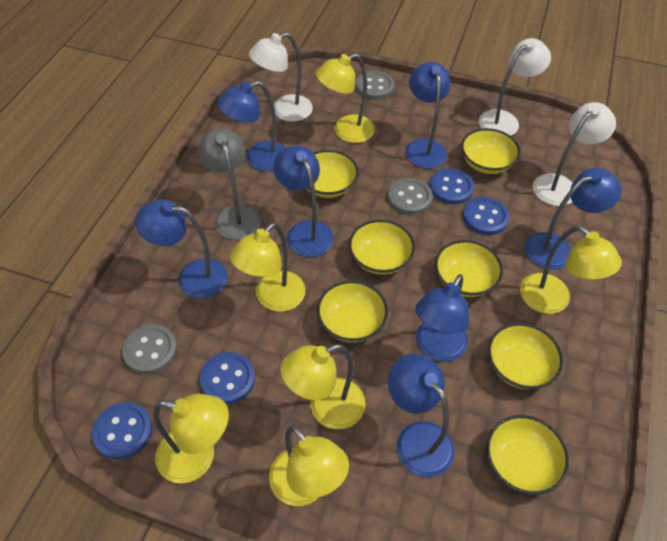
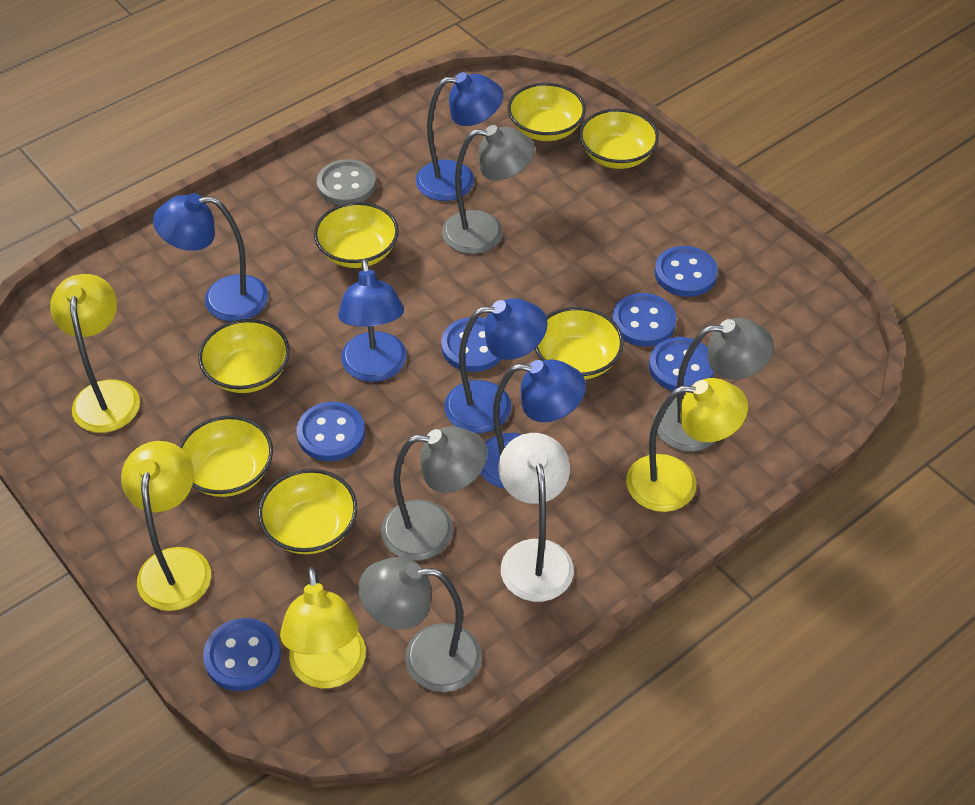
blue button: 4 -> 6
blue lamp: 7 -> 5
grey button: 3 -> 1
grey lamp: 1 -> 4
white lamp: 3 -> 1
yellow lamp: 6 -> 4

